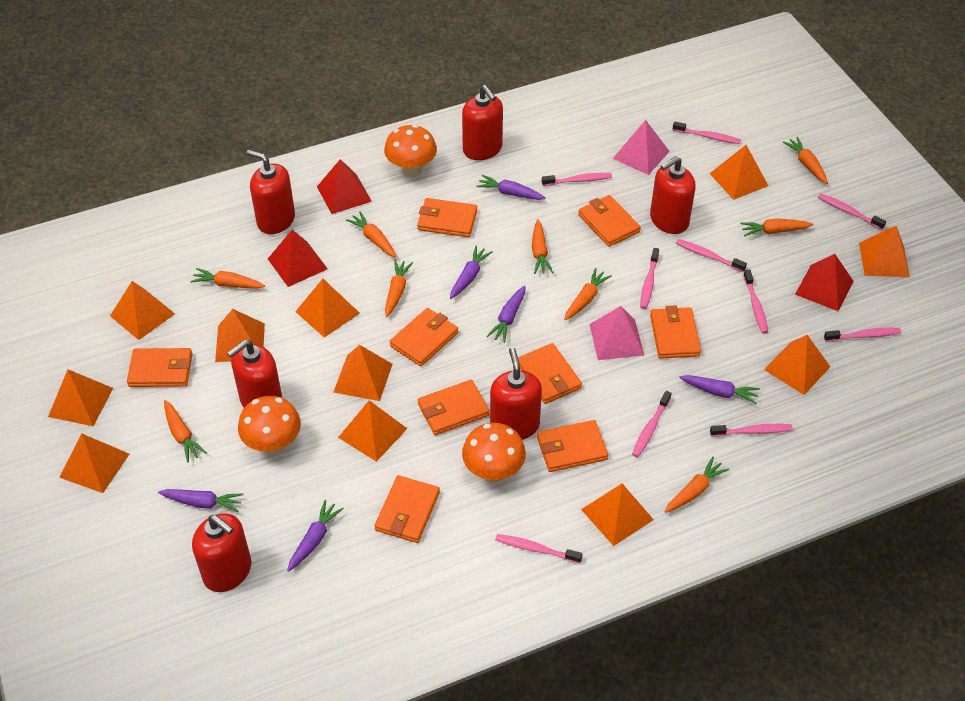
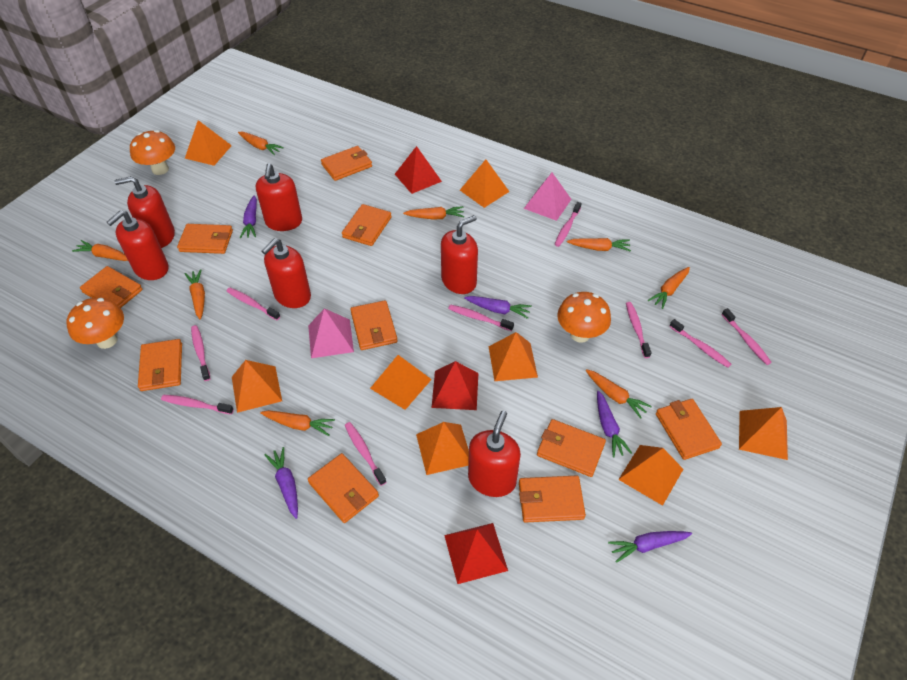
orange carrot: 9 -> 8
orange pyramid: 11 -> 8
orange wallet: 9 -> 10
pink toothbrush: 10 -> 9
purple carrot: 6 -> 5

